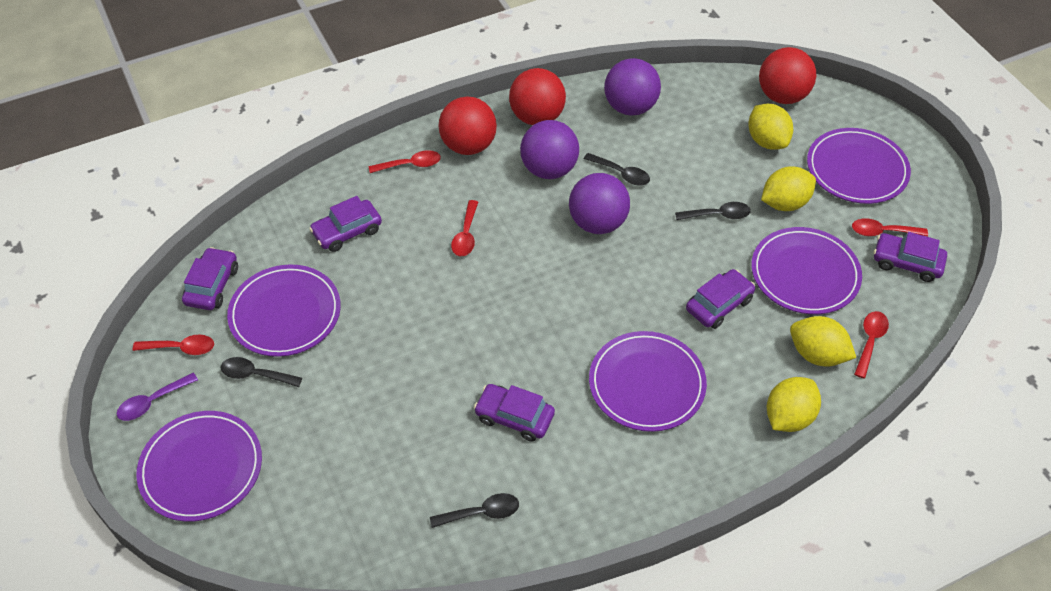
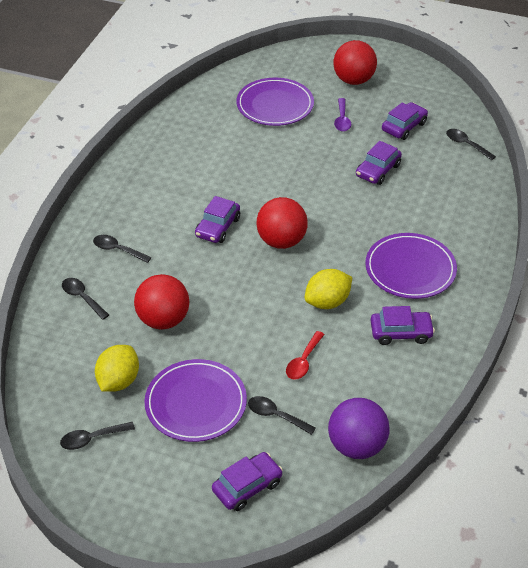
black spoon: 4 -> 5
purple ball: 3 -> 1
purple plate: 5 -> 3
red spoon: 5 -> 1
yellow lemon: 4 -> 2

